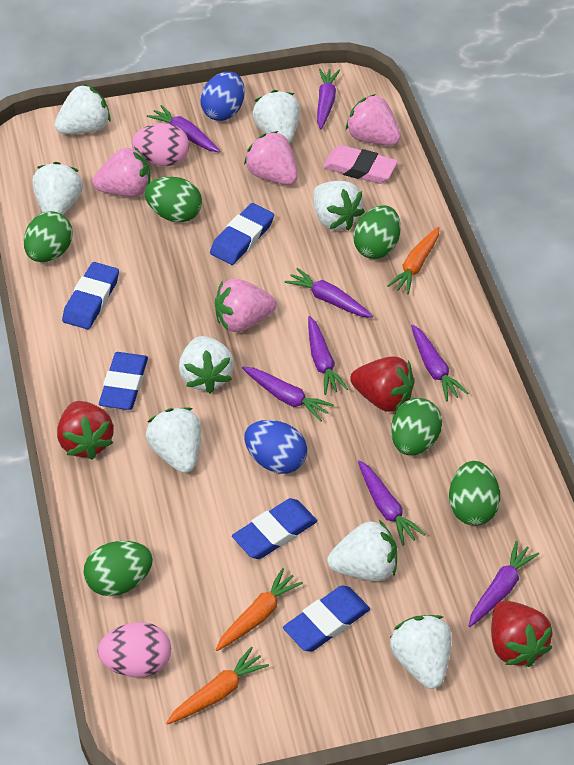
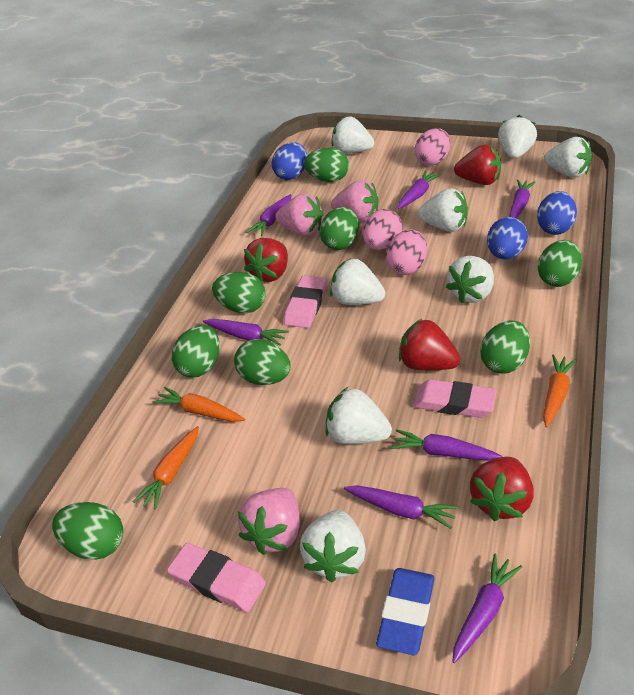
blue egg: 2 -> 3
blue eraser: 5 -> 1
green egg: 6 -> 8
pink egg: 2 -> 3
pink eraser: 1 -> 3
pink strawberry: 4 -> 3
purple carrot: 8 -> 7
red strawberry: 3 -> 4

